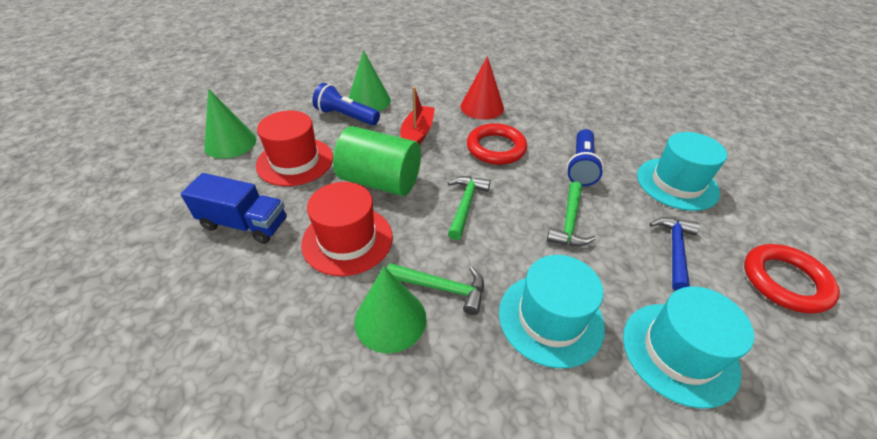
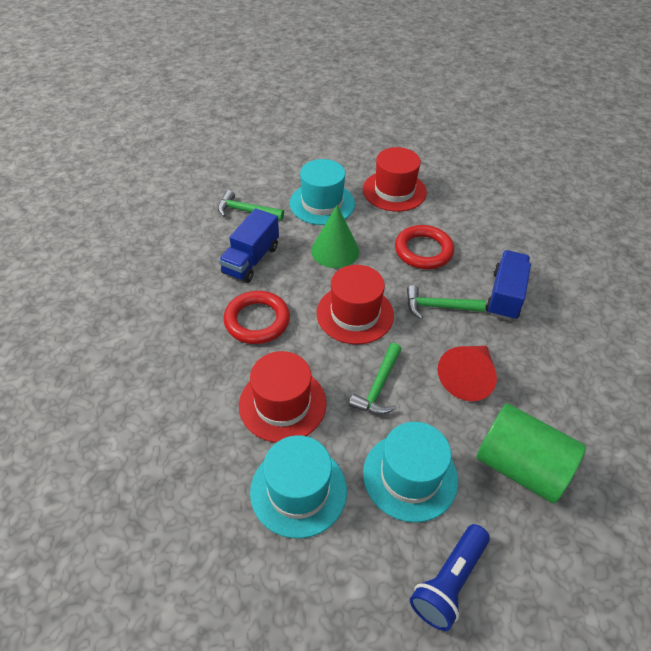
blue flashlight: 2 -> 1
blue hammer: 1 -> 0
blue truck: 1 -> 2
green cone: 3 -> 1
red boat: 1 -> 0
red hat: 2 -> 3

